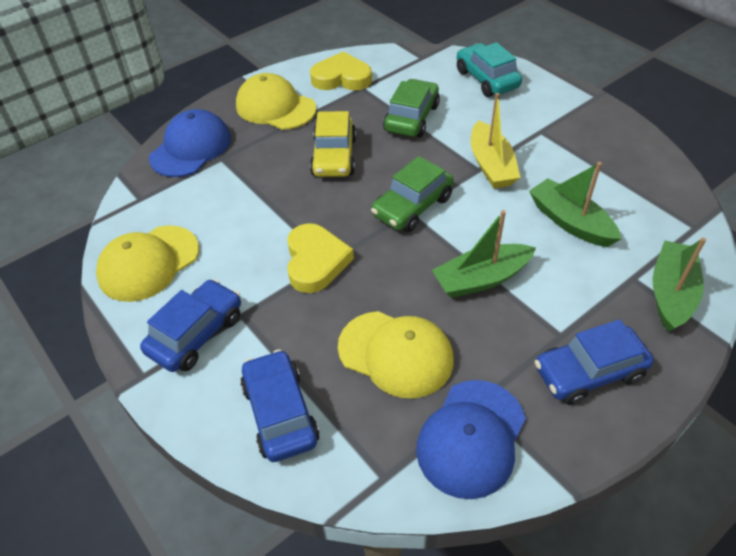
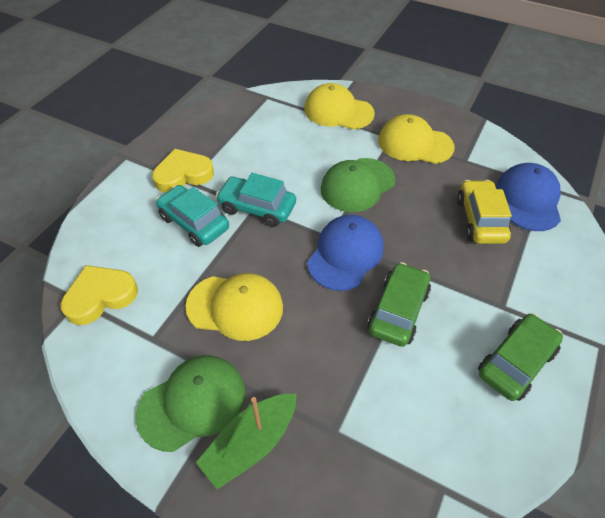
blue car: 3 -> 0
green boat: 3 -> 1
green cap: 0 -> 2
turquoise car: 1 -> 2
yellow boat: 1 -> 0

